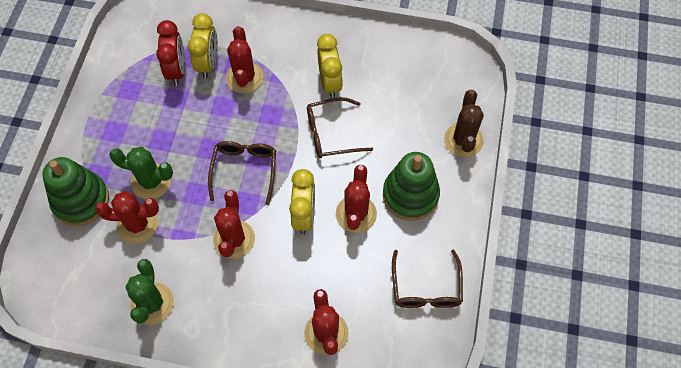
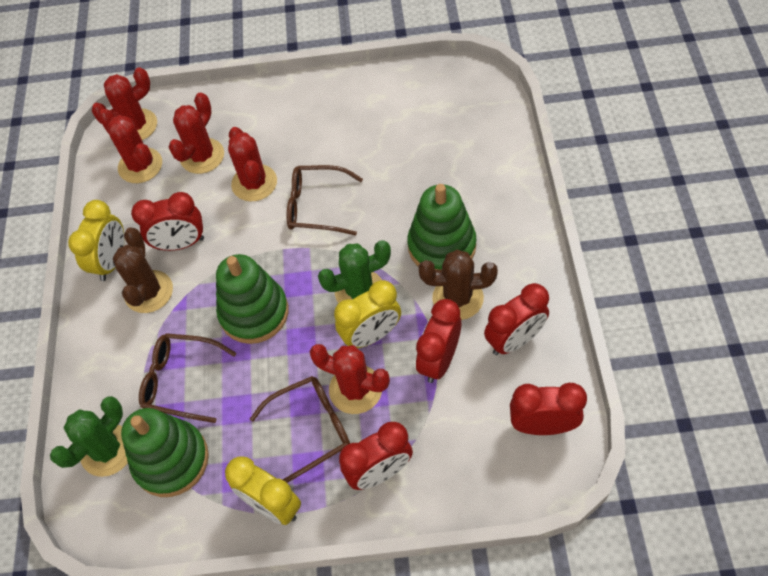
brown cactus: 1 -> 2
green stacking toy: 2 -> 3
red clock: 1 -> 5

